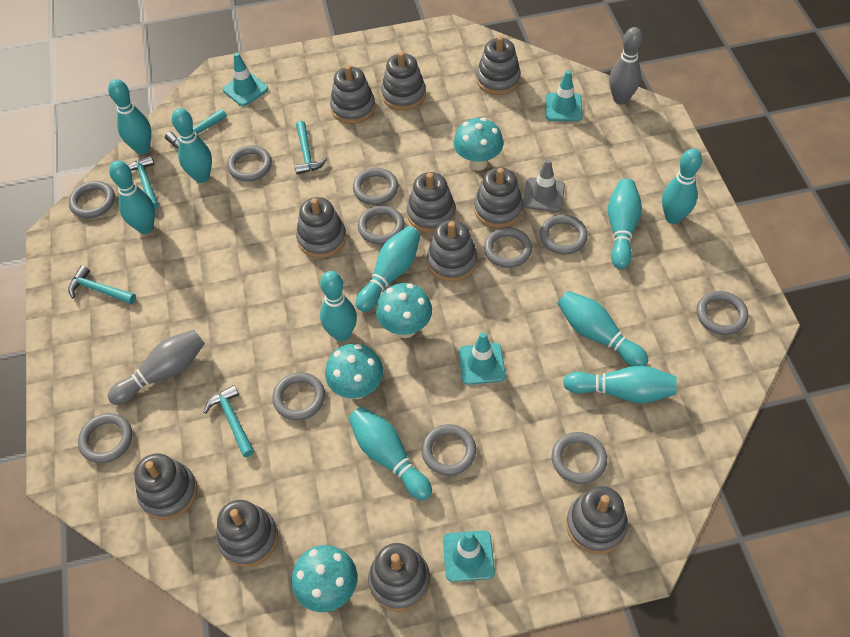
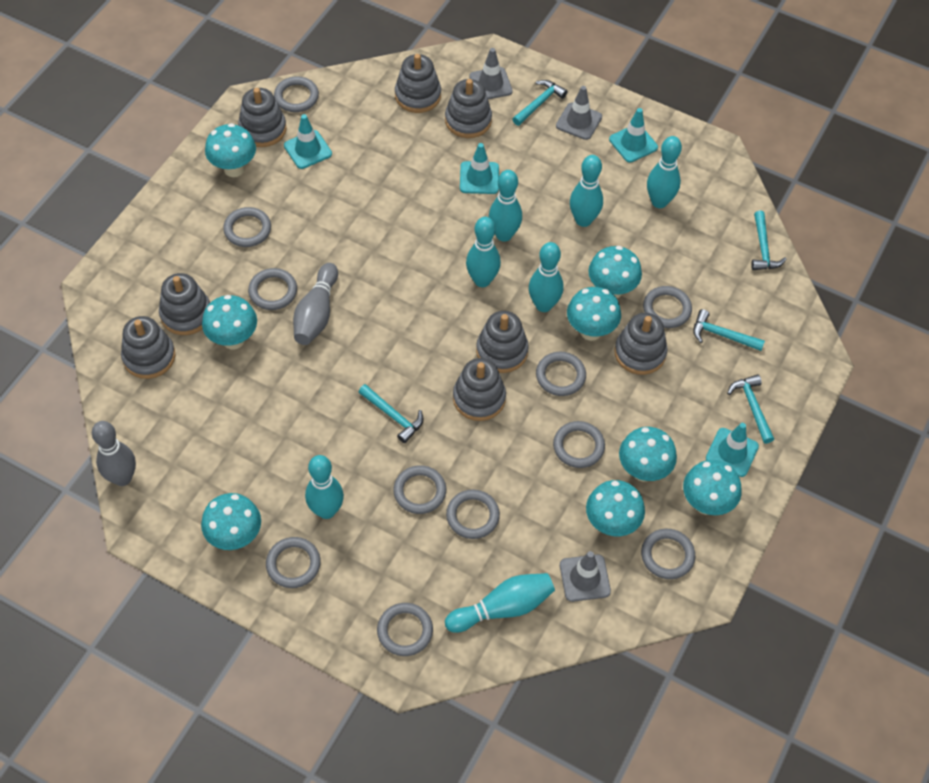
grey stacking toy: 11 -> 8
grey traffic cone: 1 -> 3
turquoise bowling pin: 10 -> 7
turquoise mushroom: 4 -> 8

